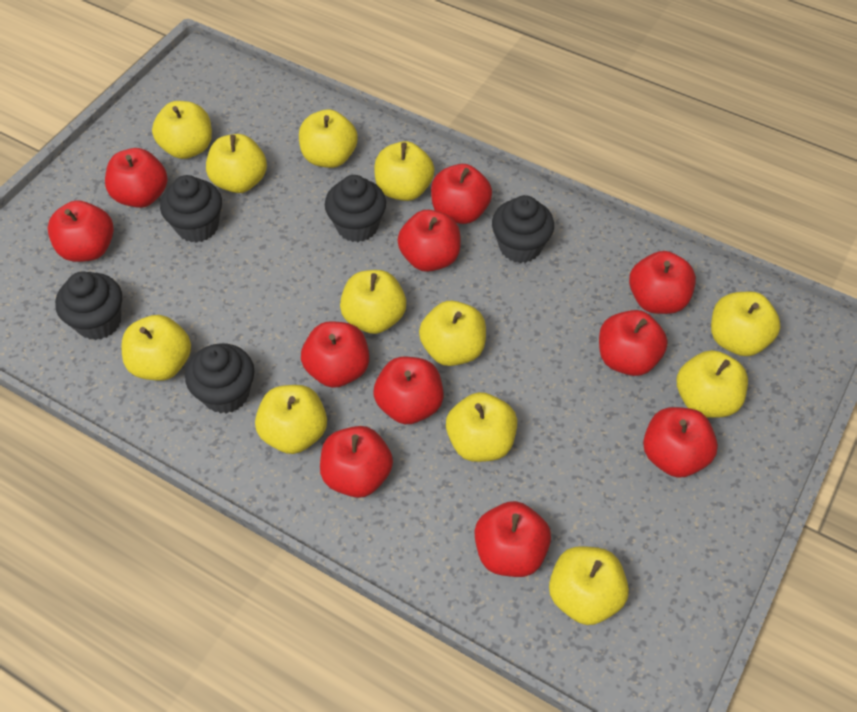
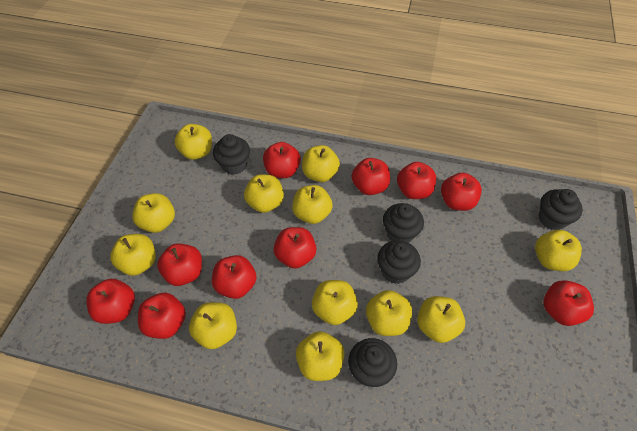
red apple: 11 -> 10

